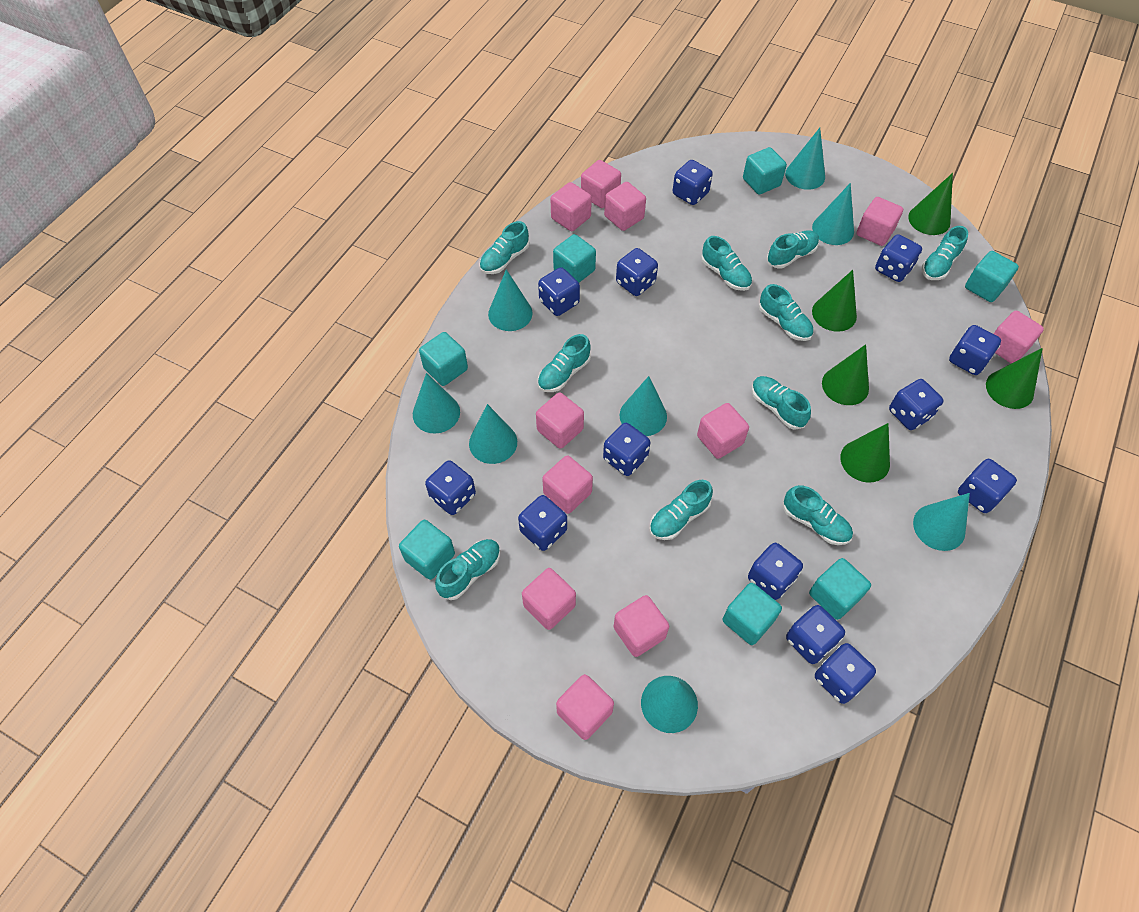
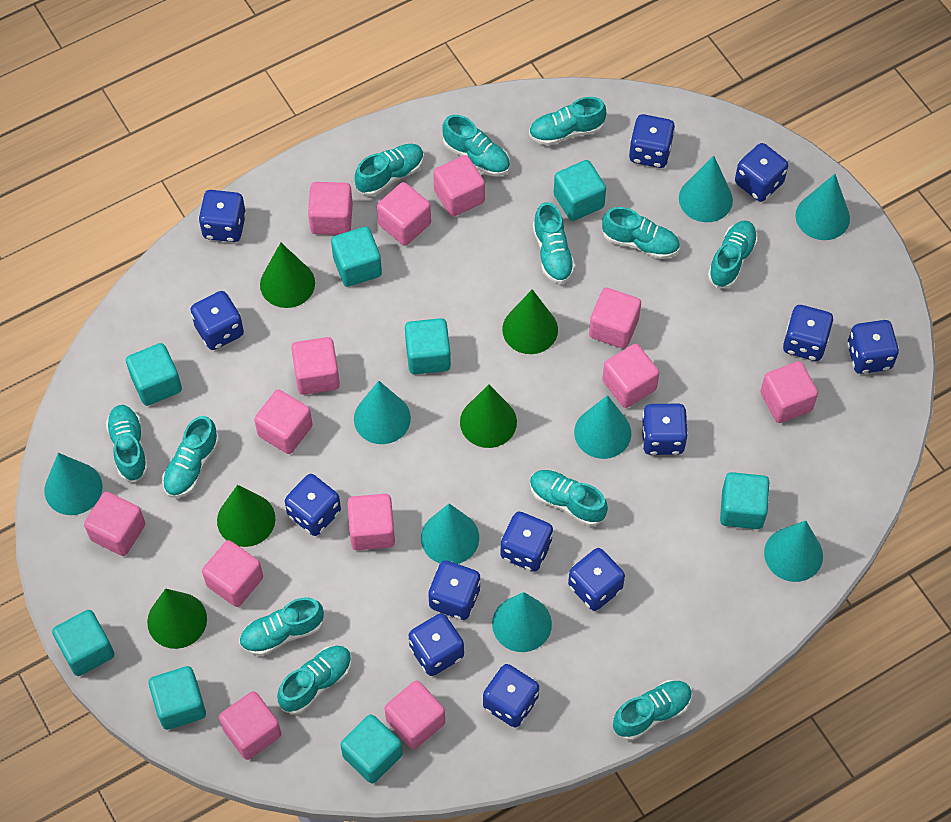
pink cube: 11 -> 13
turquoise cube: 7 -> 8
turquoise shoe: 10 -> 12

